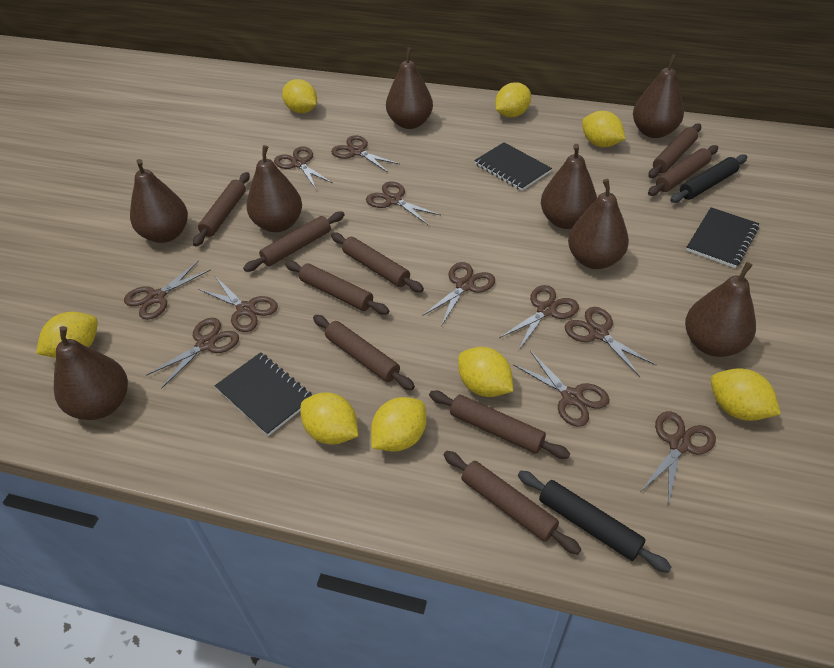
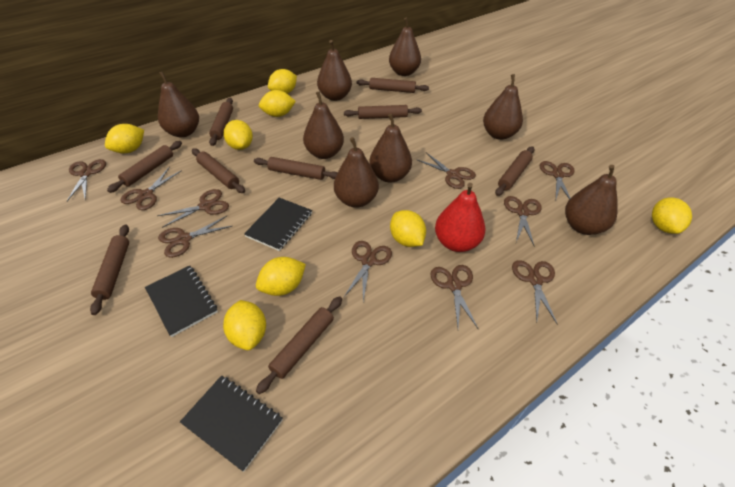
black rolling pin: 2 -> 0
brown scissors: 11 -> 10
red pear: 0 -> 1

